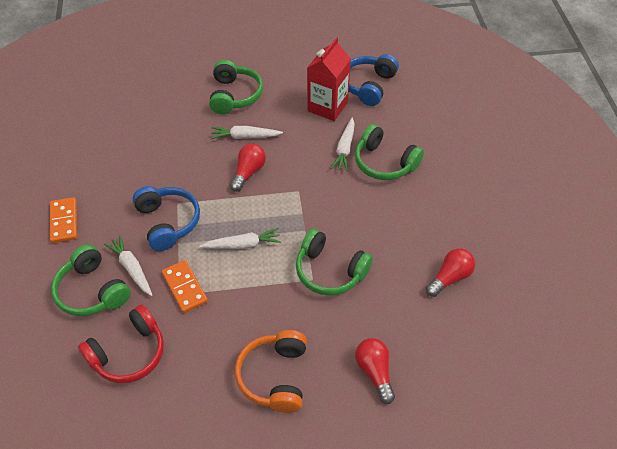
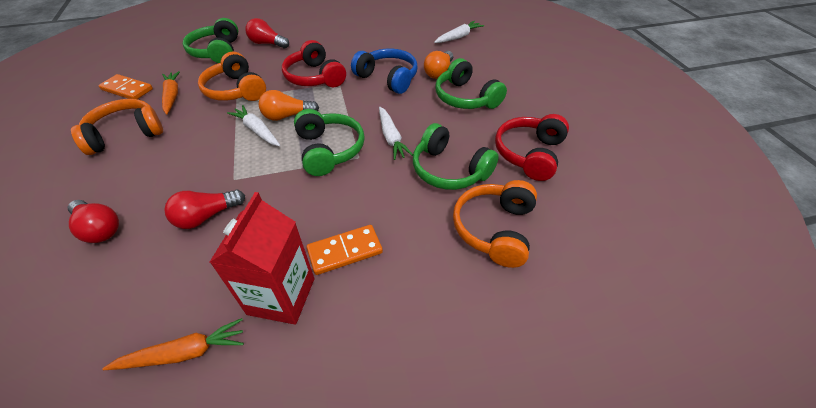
blue headphones: 2 -> 1
orange carrot: 0 -> 2
orange headphones: 1 -> 3
orange light bulb: 0 -> 2
red headphones: 1 -> 2
white carrot: 4 -> 3

